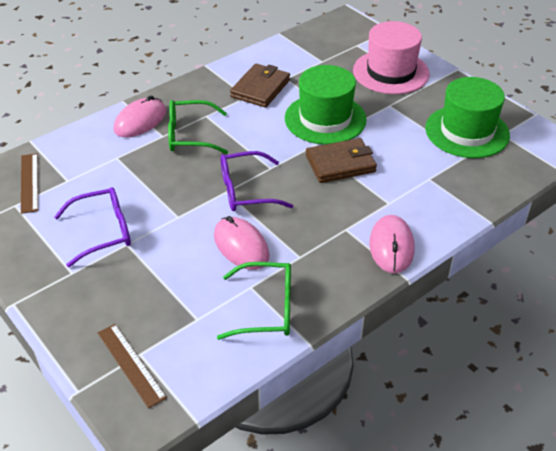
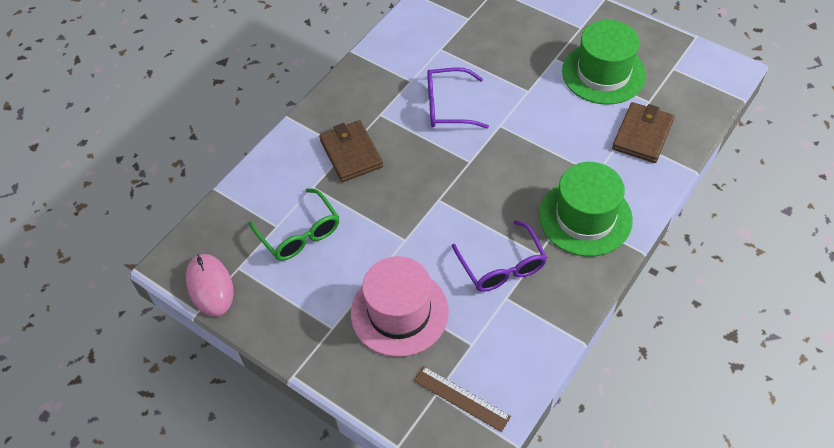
brown ruler: 2 -> 1
green glasses: 2 -> 1
pink mouse: 3 -> 1

